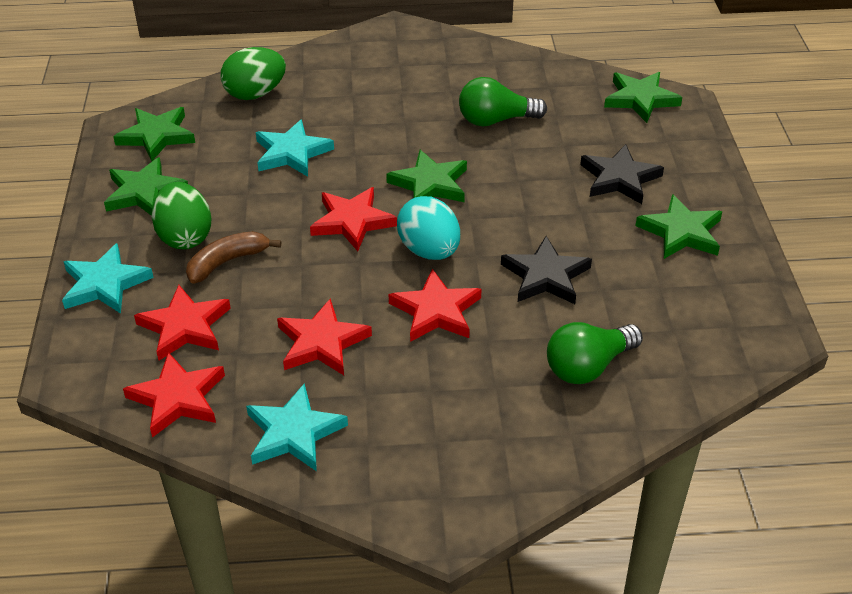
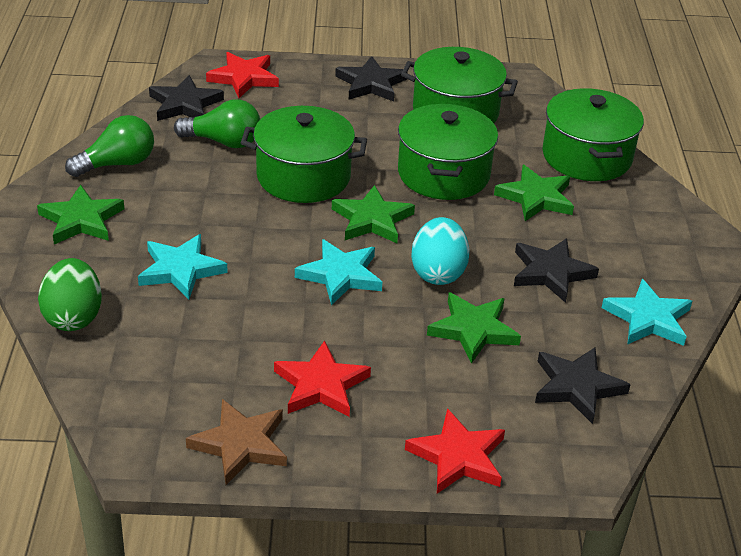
black star: 2 -> 4
brown banana: 1 -> 0
brown star: 0 -> 1
green egg: 2 -> 1
green pot: 0 -> 4
green star: 5 -> 4
red star: 5 -> 3

